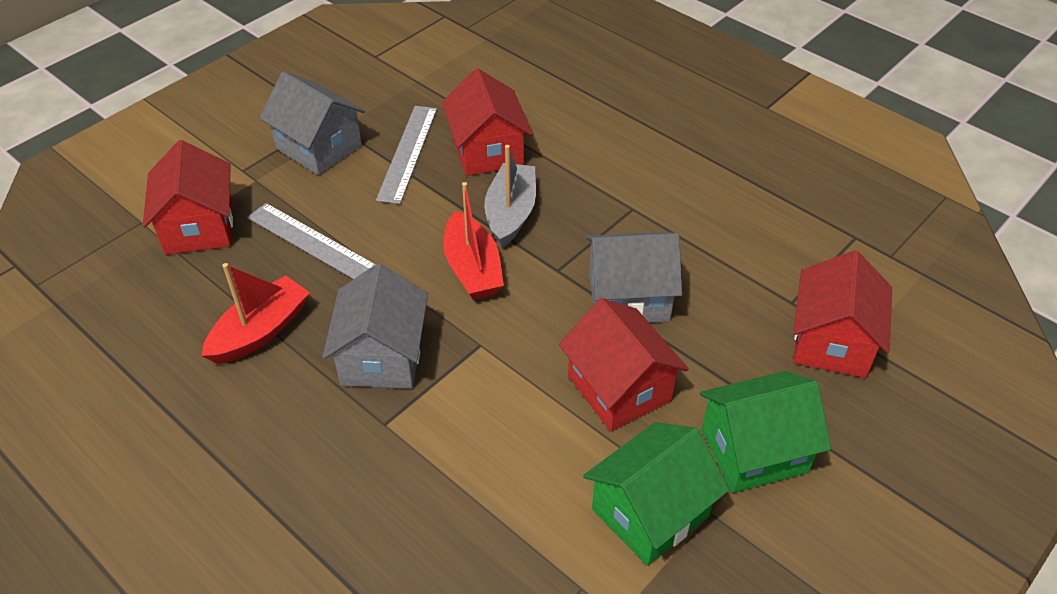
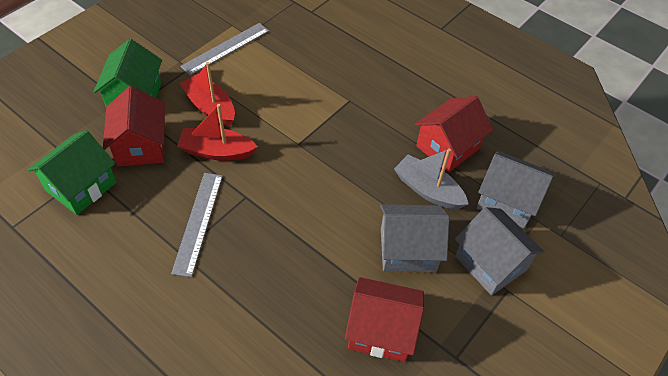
red house: 4 -> 3

